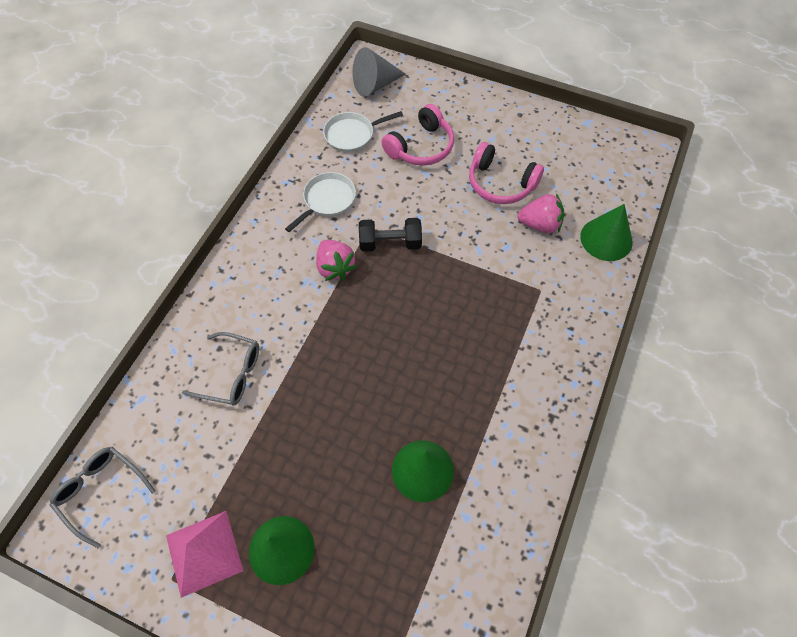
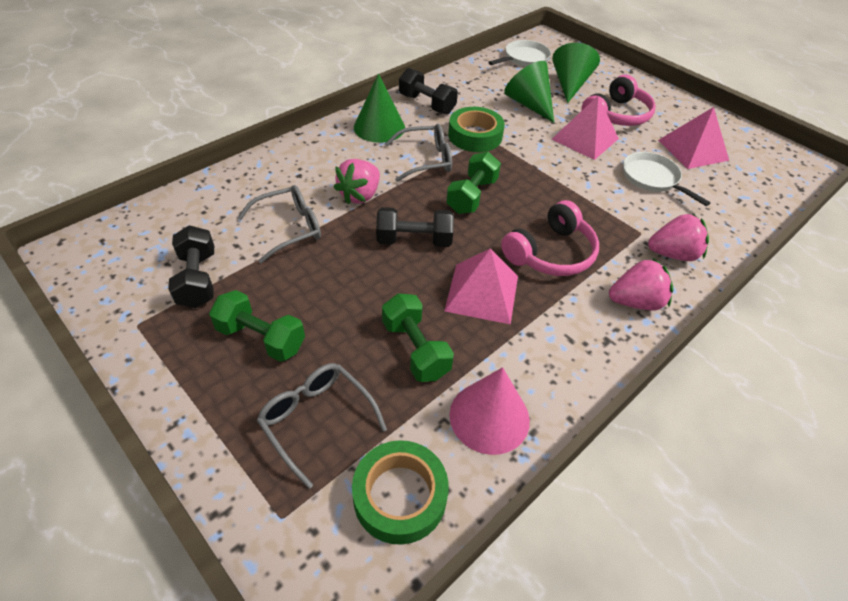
black dumbbell: 1 -> 3
green dumbbell: 0 -> 3
green tape: 0 -> 2
grey cone: 1 -> 0
grey glasses: 2 -> 3
pink cone: 0 -> 1
pink pyramid: 1 -> 3
pink strawberry: 2 -> 3

